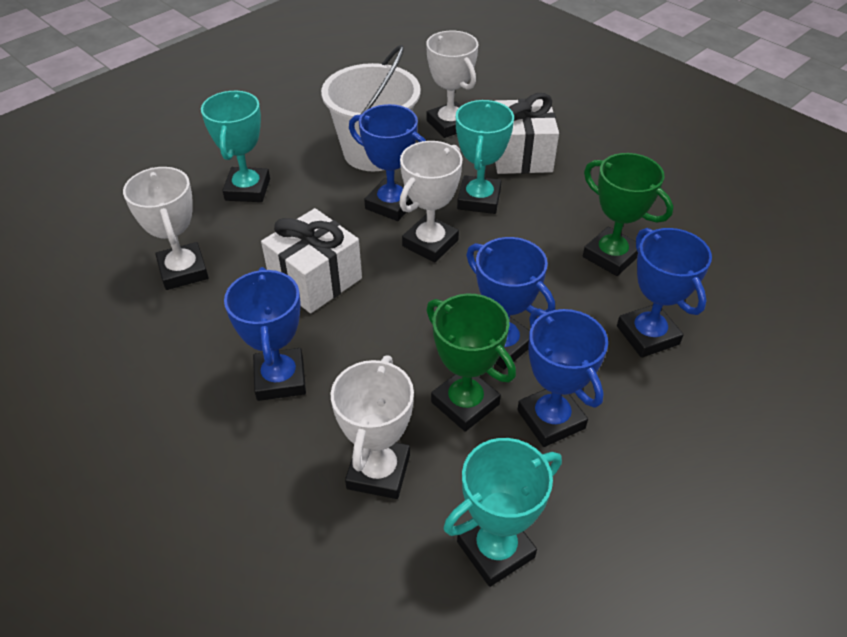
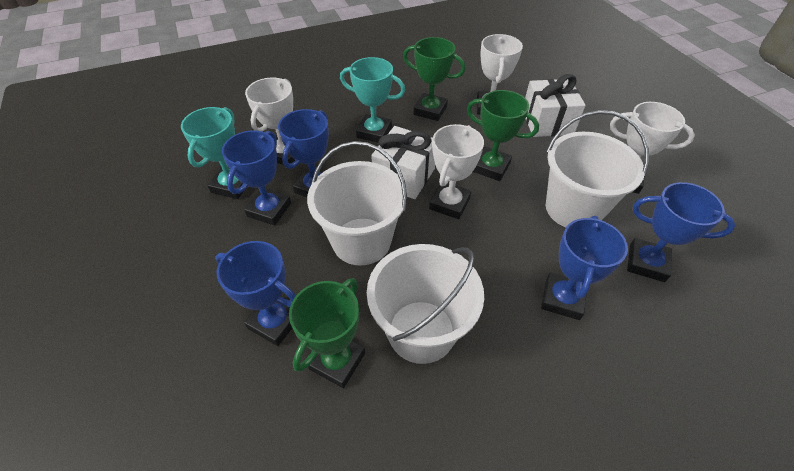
green trophy: 2 -> 3
turquoise trophy: 3 -> 2
white bucket: 1 -> 3

